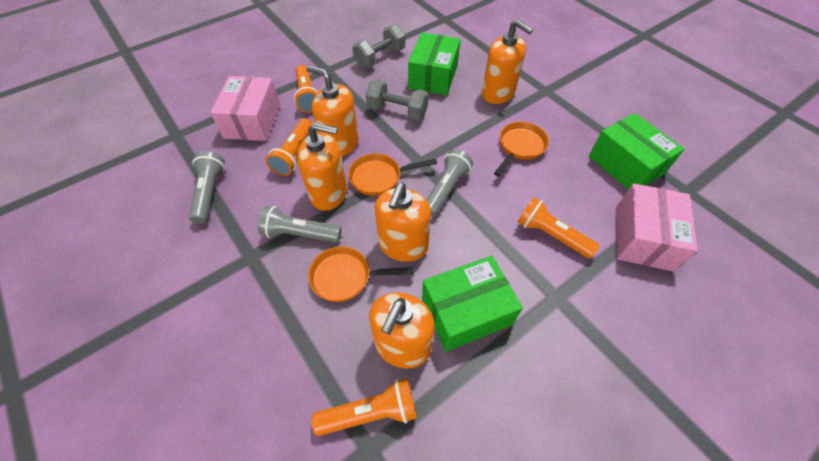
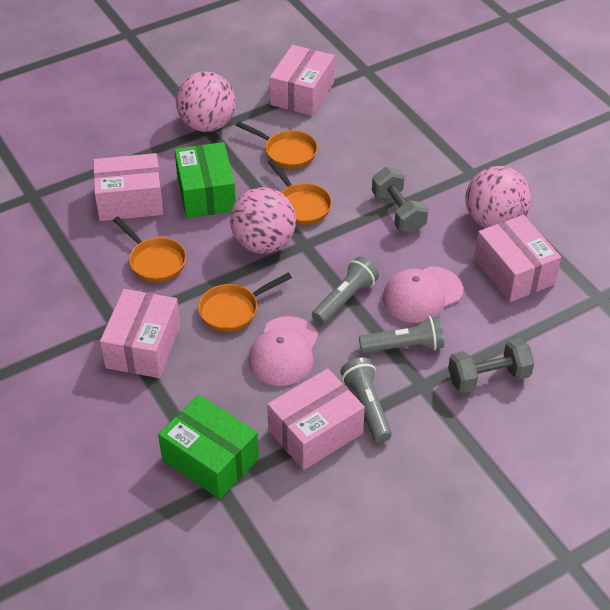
green box: 3 -> 2
orange flashlight: 4 -> 0
orange pan: 3 -> 4
orange soap dispenser: 5 -> 0
pink ball: 0 -> 3
pink box: 2 -> 5
pink cap: 0 -> 2

